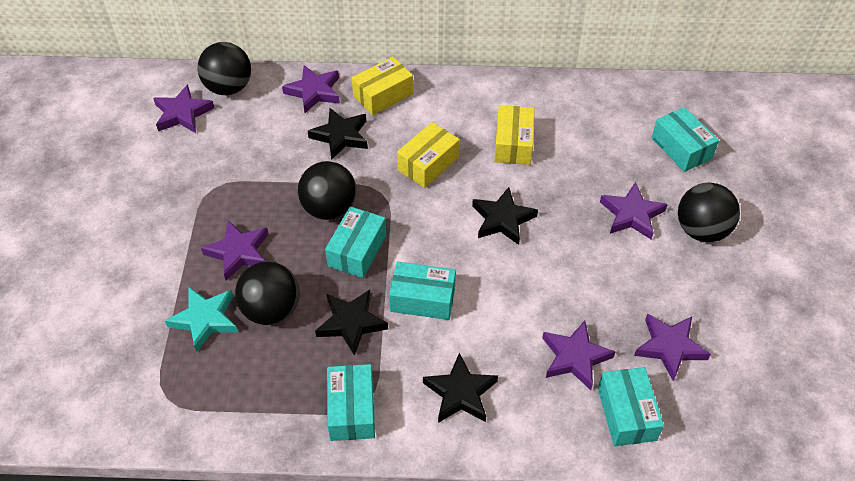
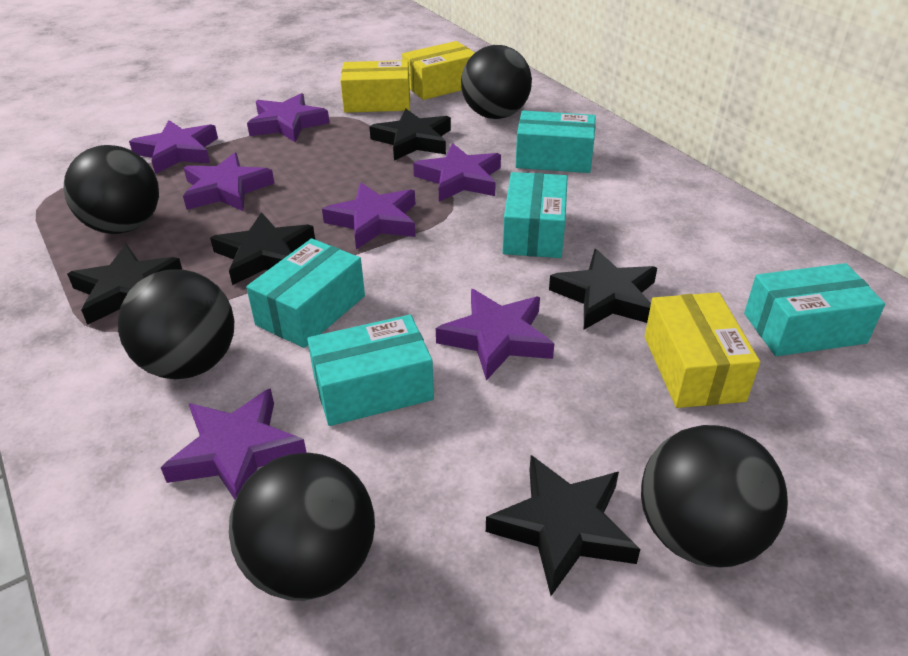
black ball: 4 -> 5
black star: 4 -> 5
purple star: 6 -> 7
turquoise star: 1 -> 0

